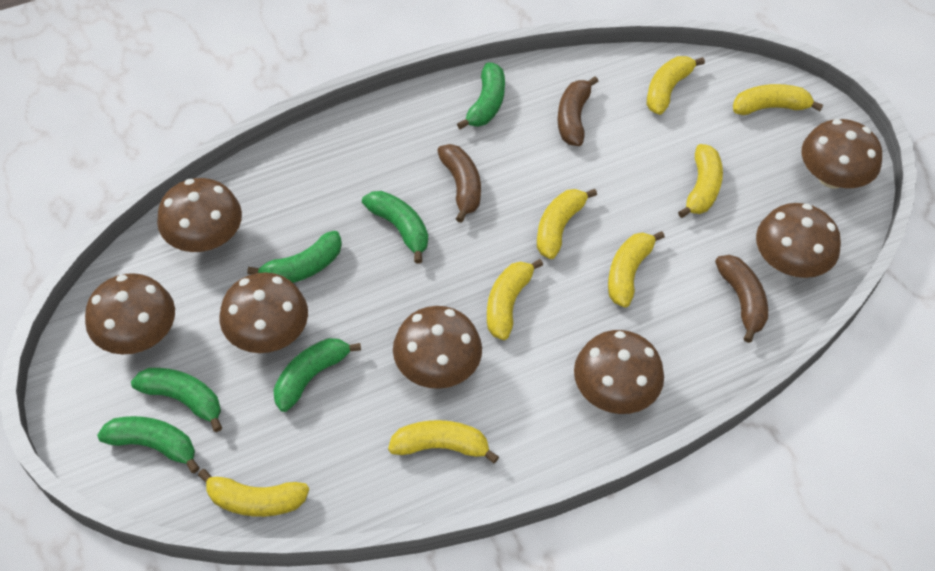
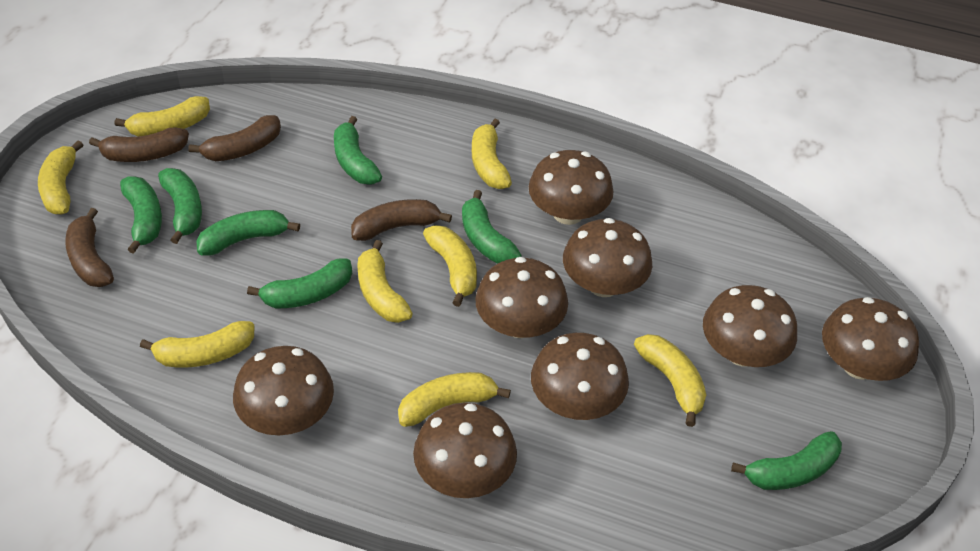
brown banana: 3 -> 4
brown mushroom: 7 -> 8
green banana: 6 -> 7

